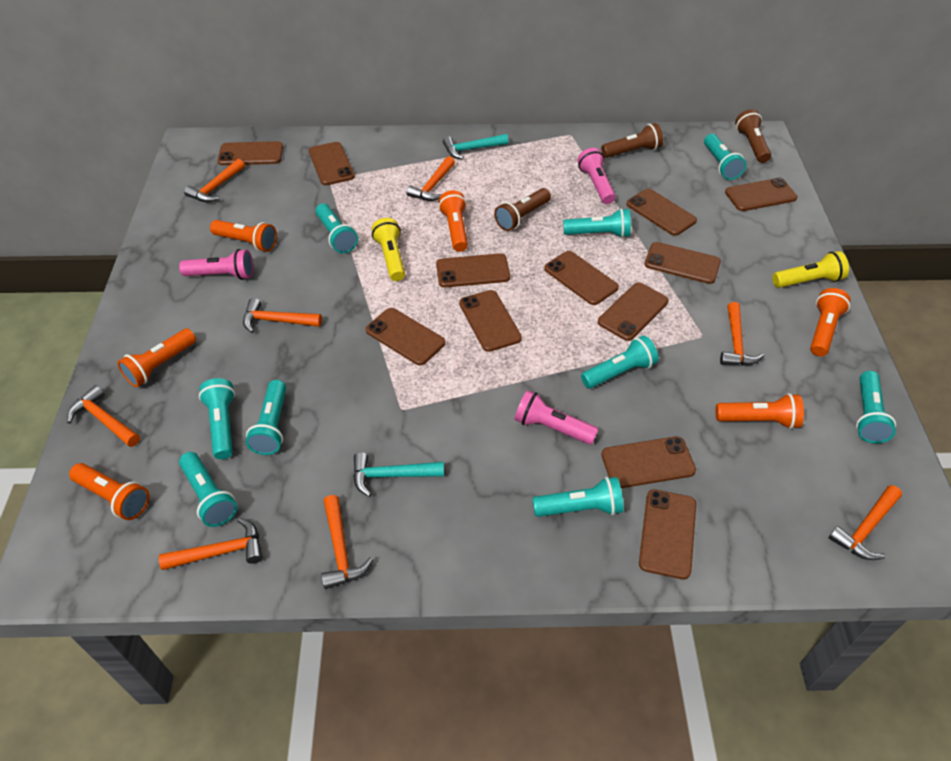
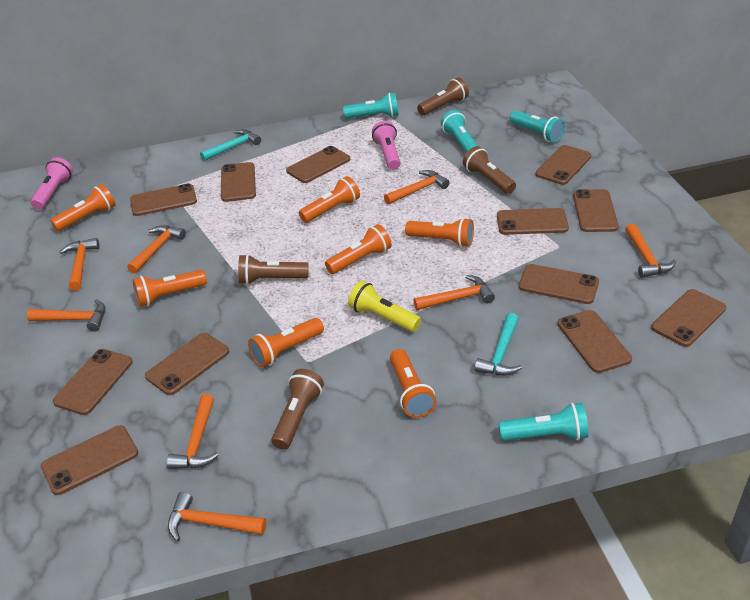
brown flashlight: 3 -> 4
orange flashlight: 6 -> 7
pink flashlight: 3 -> 2
turquoise flashlight: 9 -> 4
yellow flashlight: 2 -> 1

